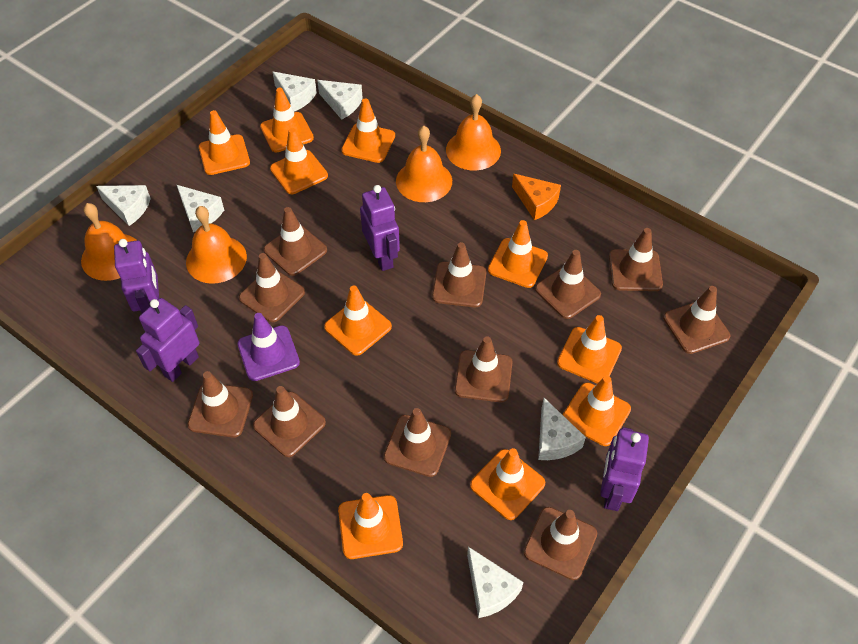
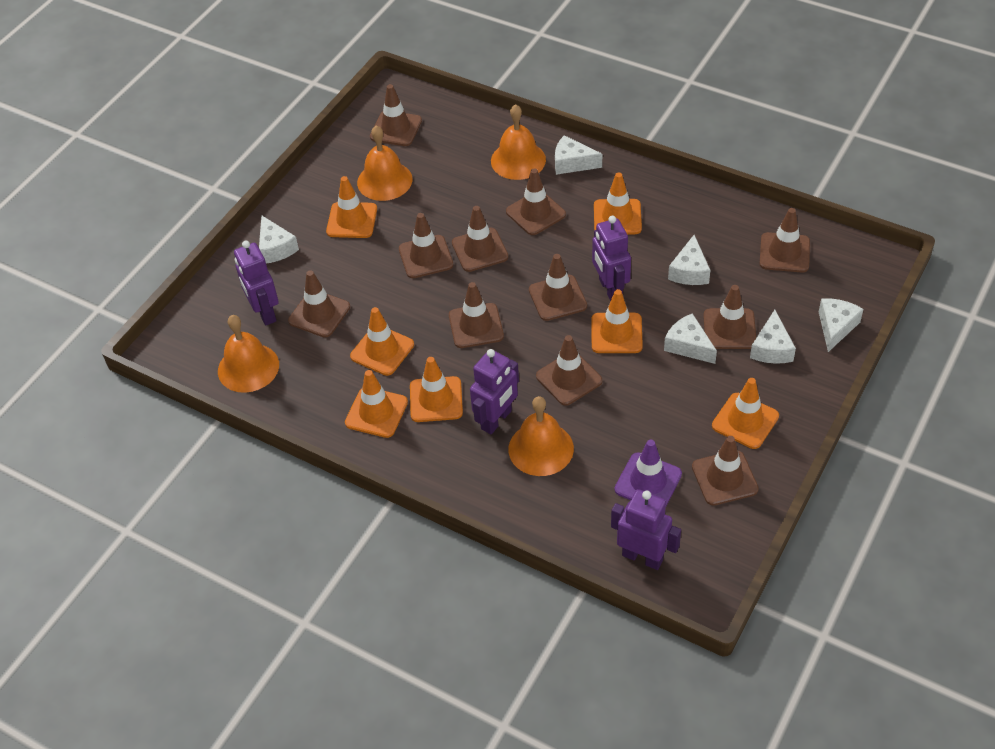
orange cheese: 1 -> 0
orange traffic cone: 10 -> 7

